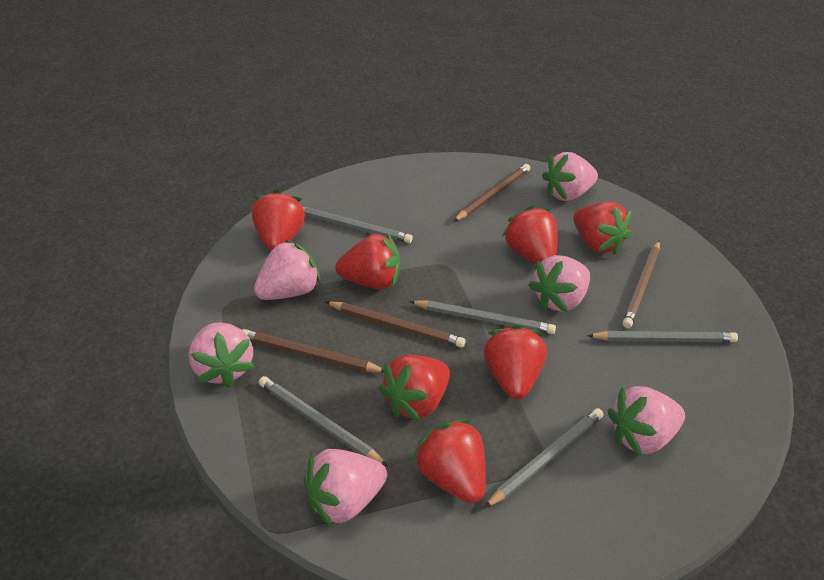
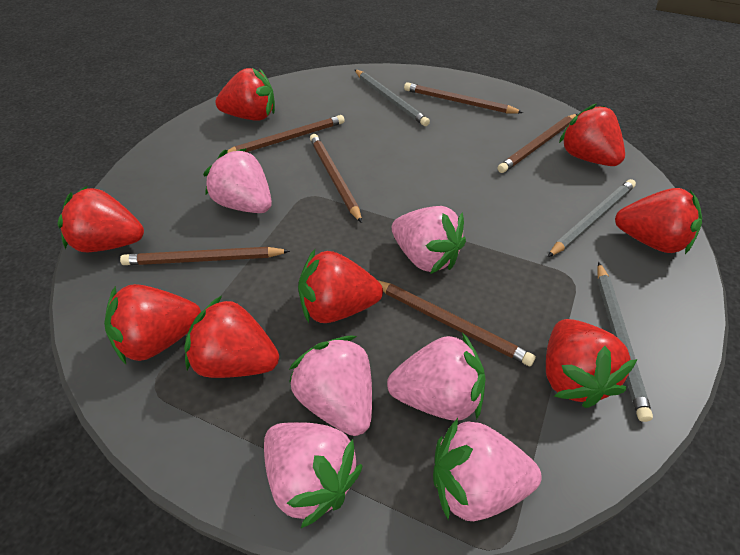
brown pencil: 4 -> 6
grey pencil: 5 -> 3
red strawberry: 7 -> 8

